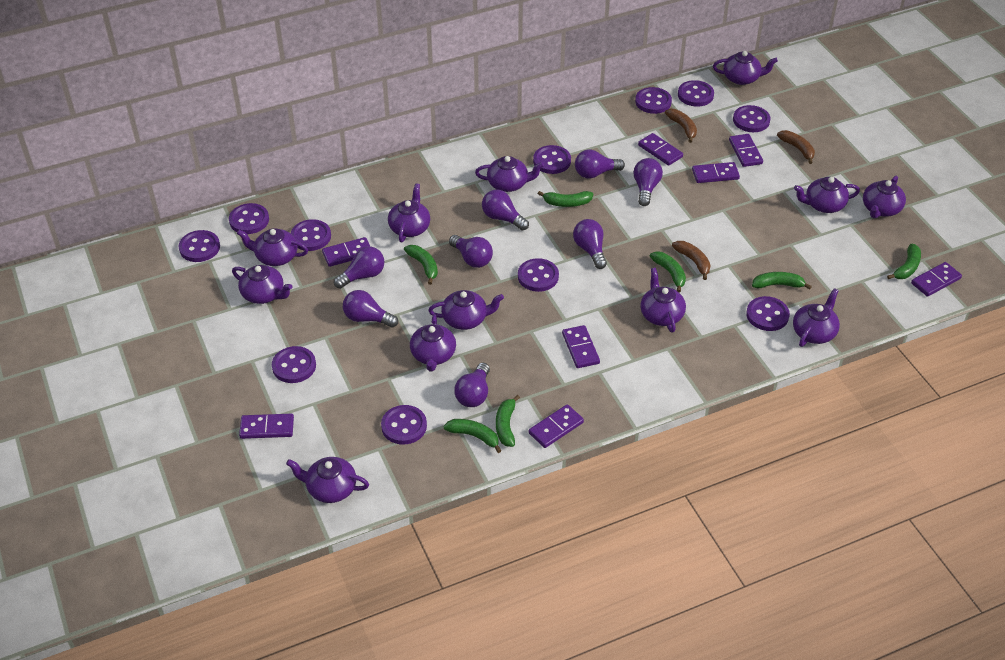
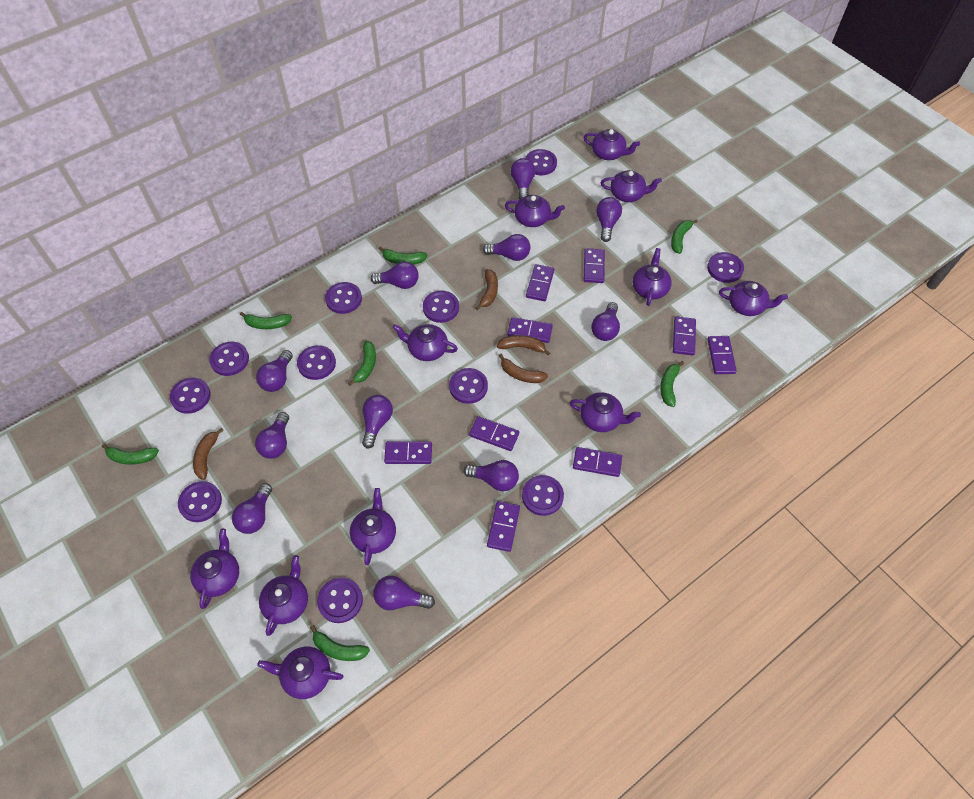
brown banana: 3 -> 4
purple domino: 8 -> 9
purple light bulb: 8 -> 11
purple teapot: 12 -> 11

